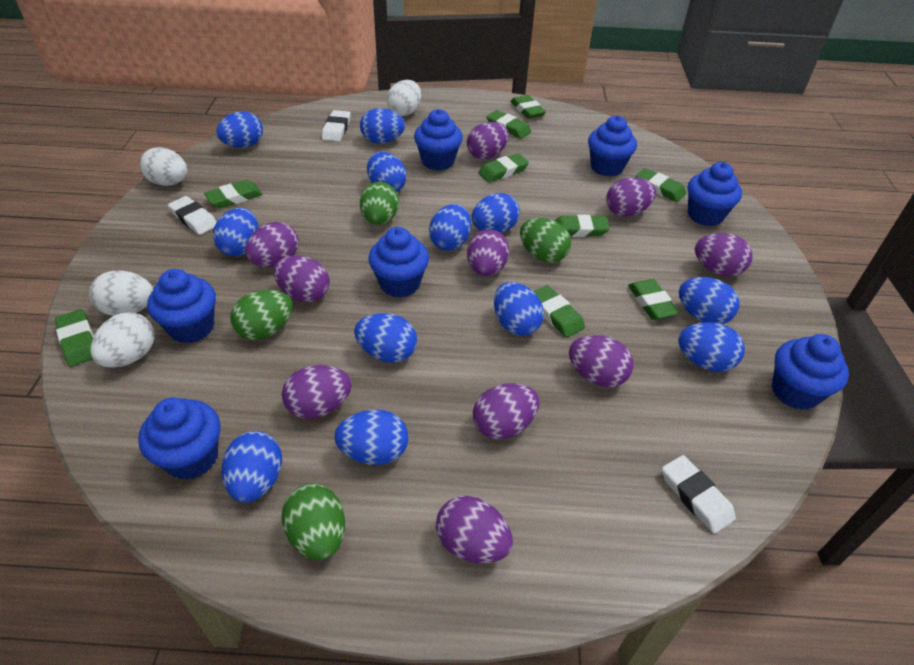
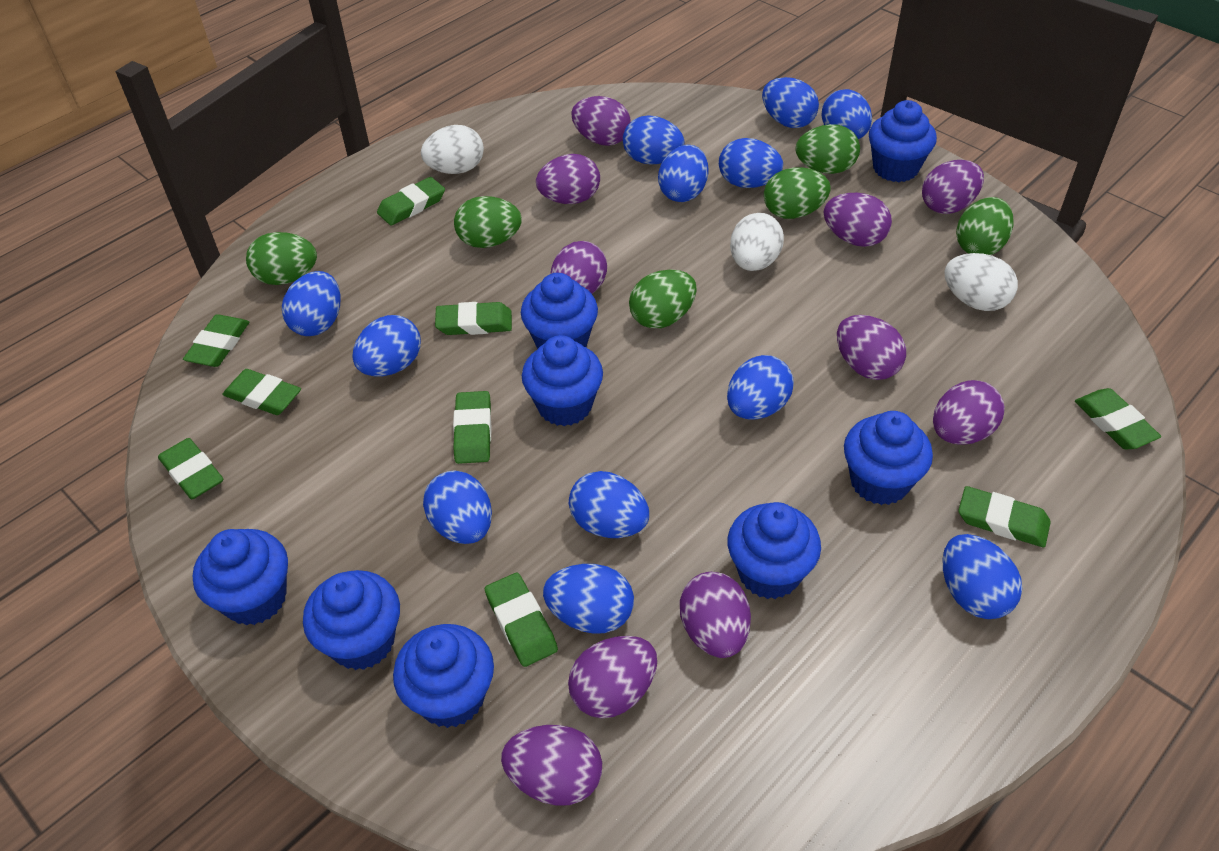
blue cupcake: 7 -> 8
green egg: 4 -> 6
white egg: 4 -> 3
white eraser: 3 -> 0

